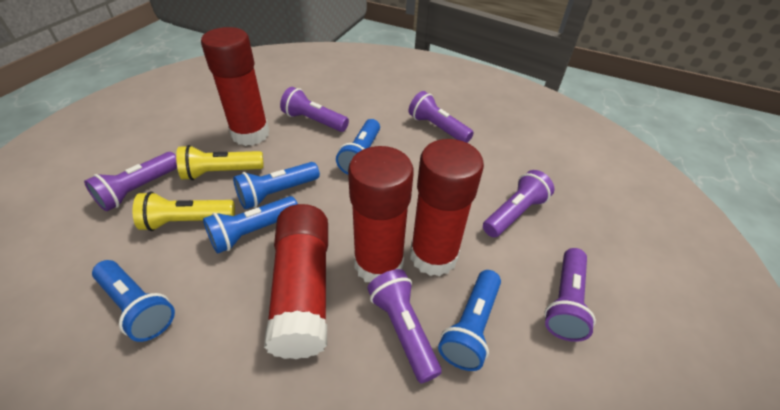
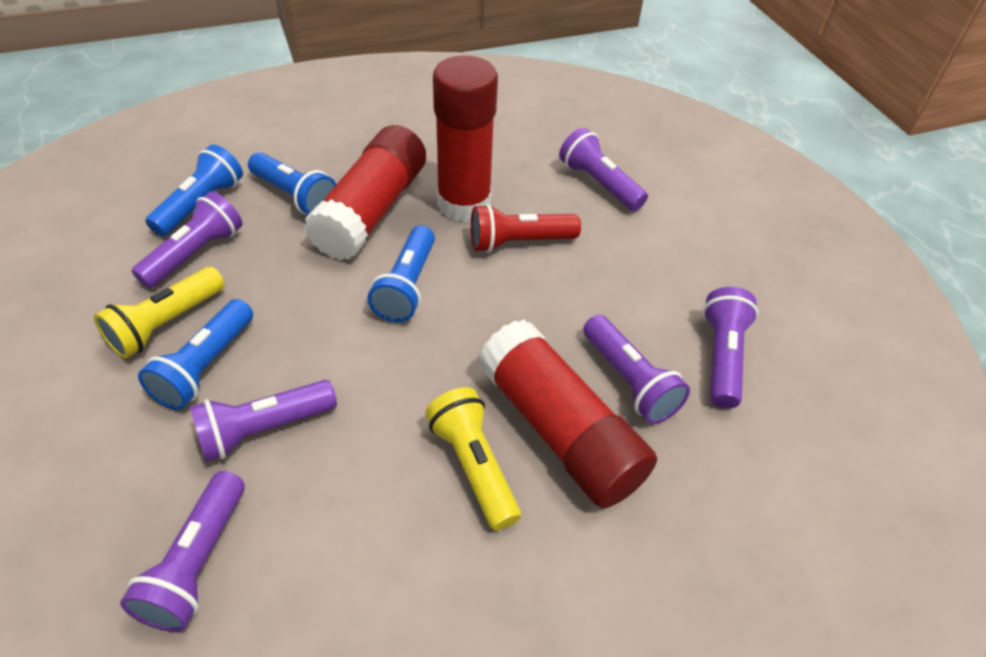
blue flashlight: 5 -> 4
red flashlight: 0 -> 1
red glue stick: 4 -> 3

